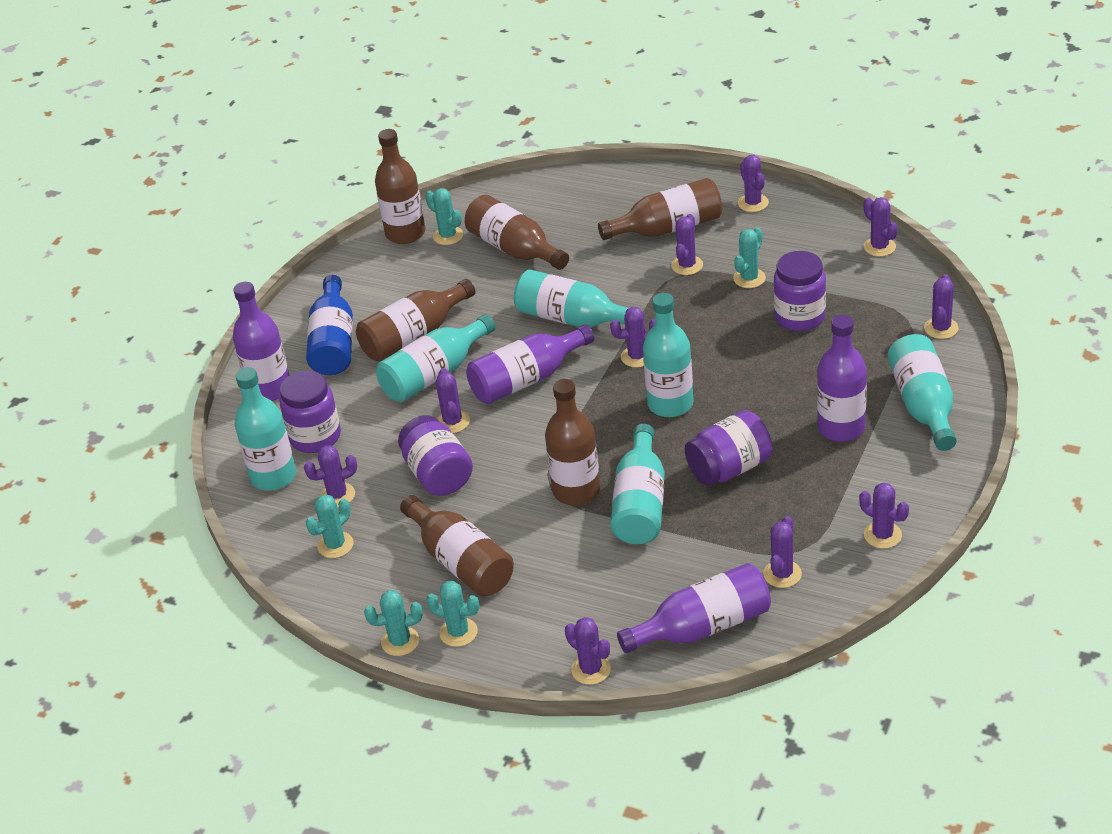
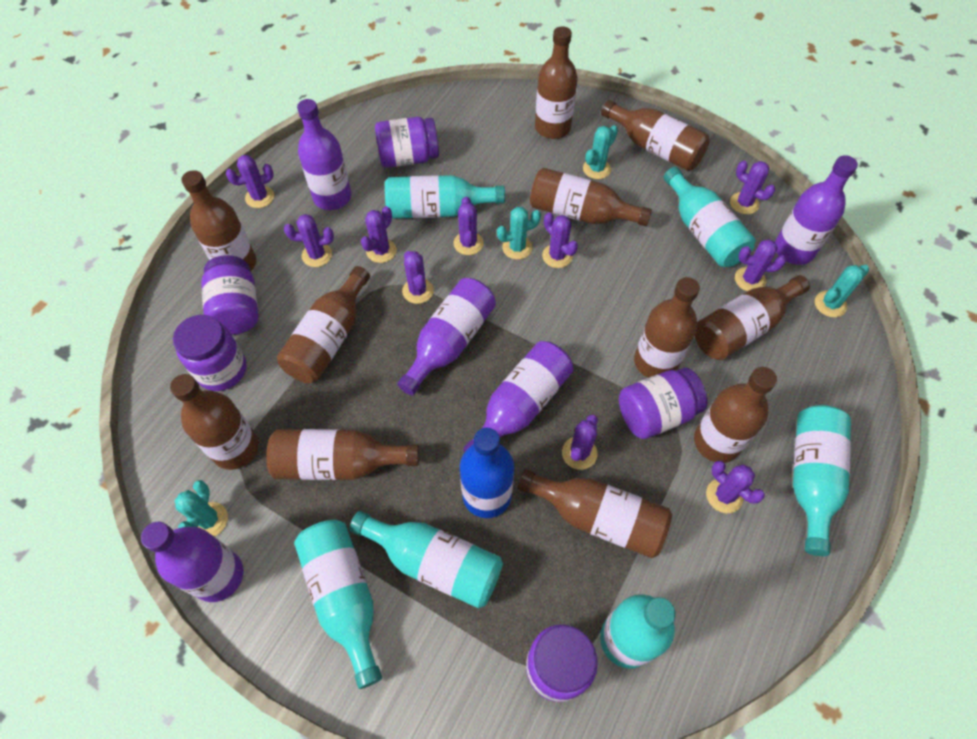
brown bottle: 6 -> 11
purple bottle: 4 -> 5
purple jar: 4 -> 5
turquoise cactus: 5 -> 4

